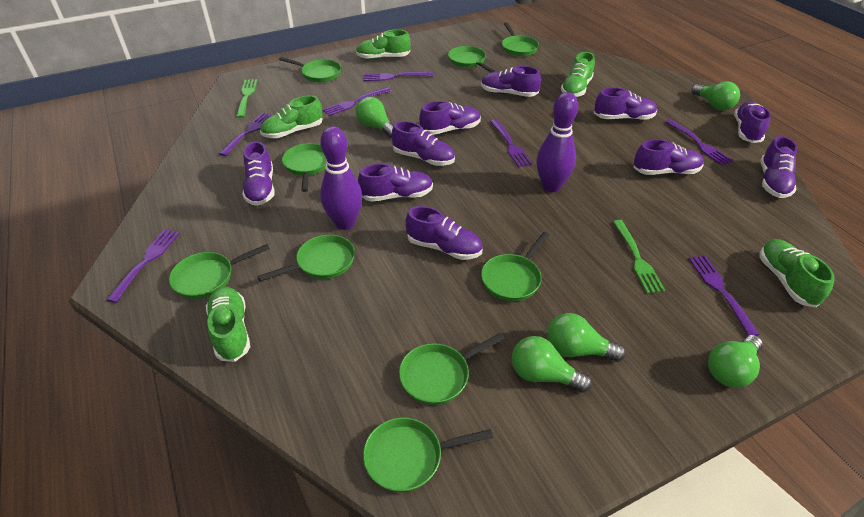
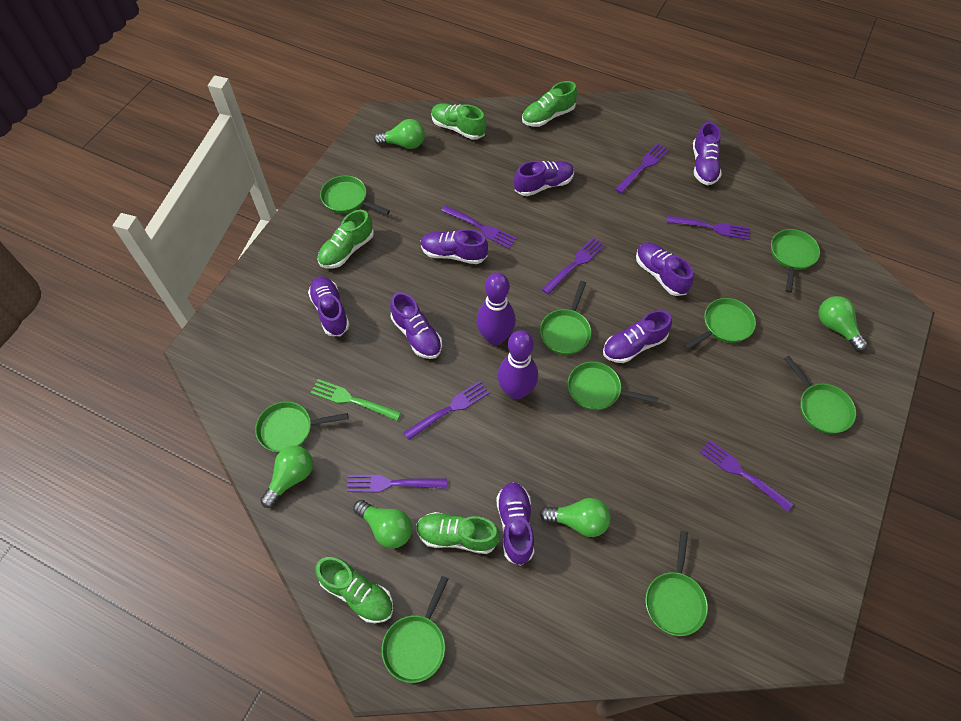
green fork: 2 -> 1
purple shoe: 10 -> 8

